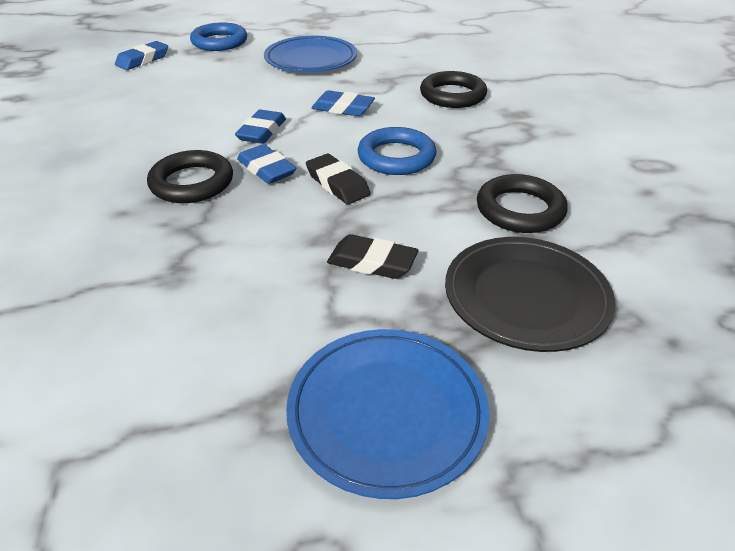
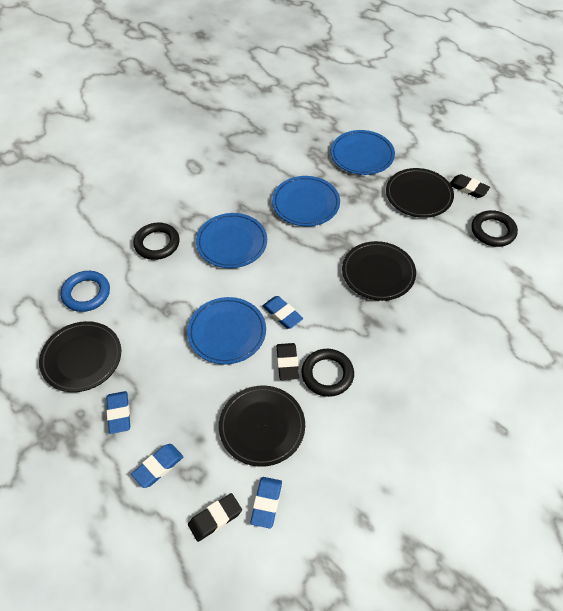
black eraser: 2 -> 3
black plate: 1 -> 4
blue plate: 2 -> 4
blue ring: 2 -> 1

